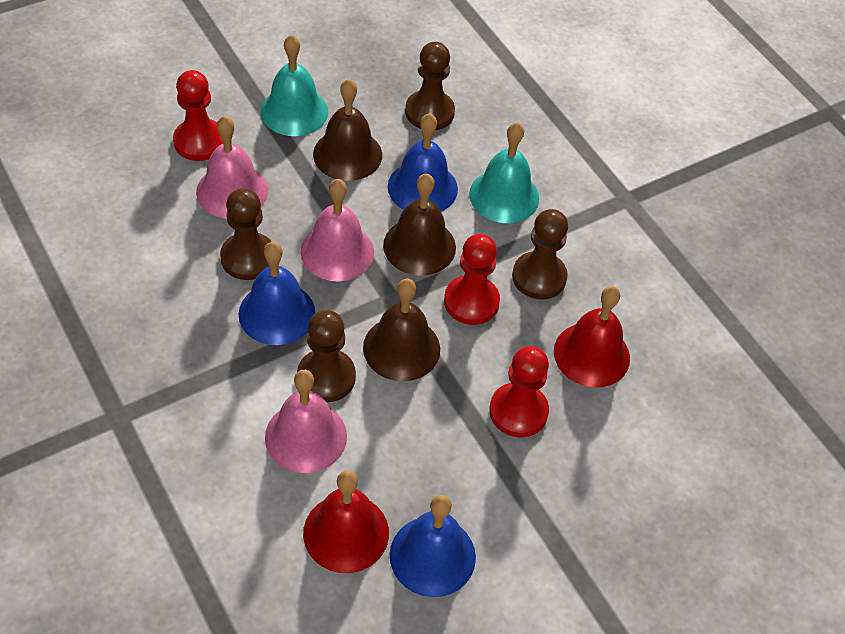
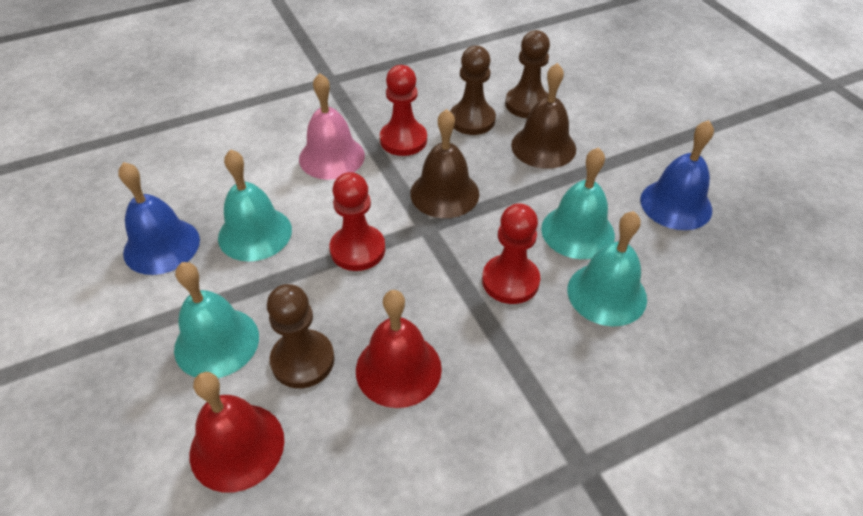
blue bell: 3 -> 2
brown bell: 3 -> 2
brown pawn: 4 -> 3
pink bell: 3 -> 1
turquoise bell: 2 -> 4

